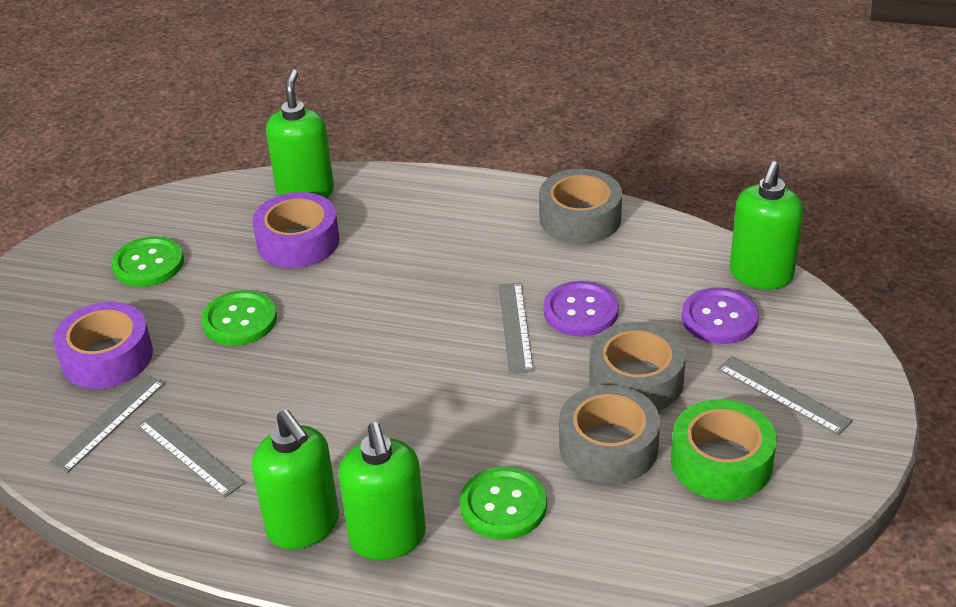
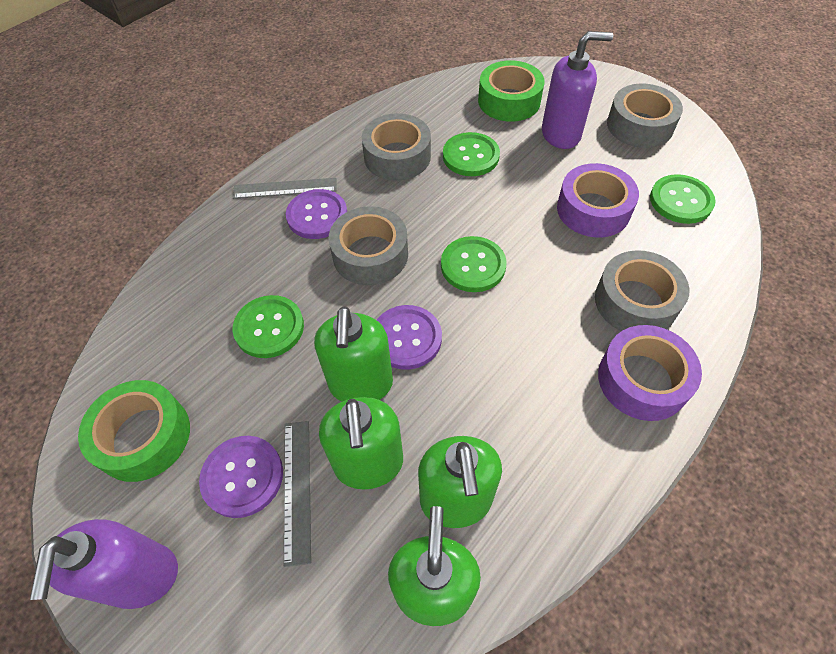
green button: 3 -> 4
green tape: 1 -> 2
grey ruler: 4 -> 2
grey tape: 3 -> 4
purple button: 2 -> 3
purple soap dispenser: 0 -> 2

